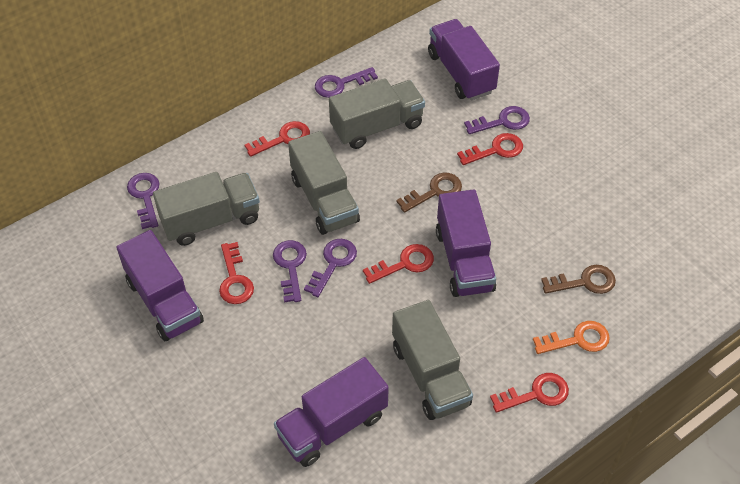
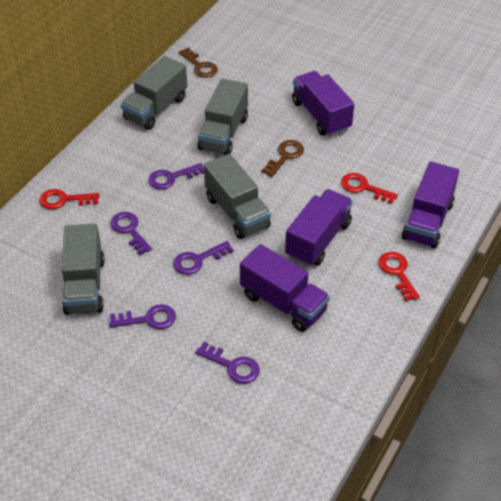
orange key: 1 -> 0
red key: 5 -> 3

